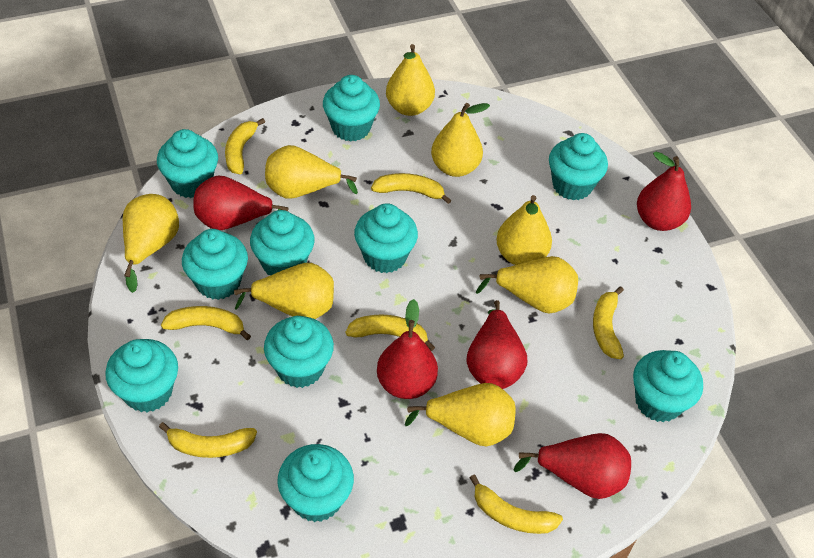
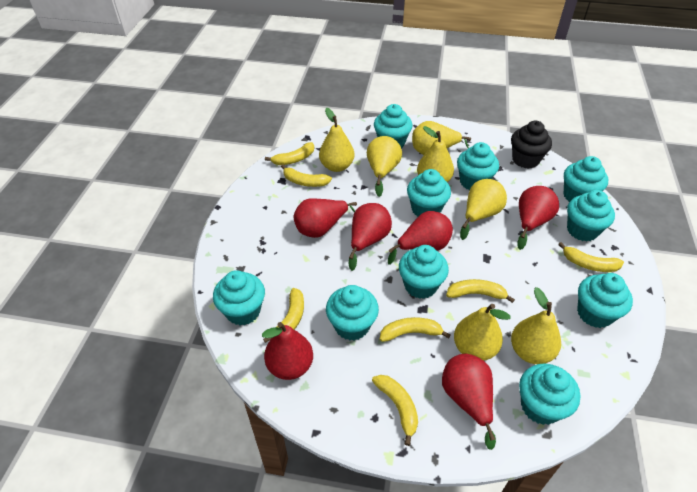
black cupcake: 0 -> 1
red pear: 5 -> 6
yellow pear: 8 -> 7

